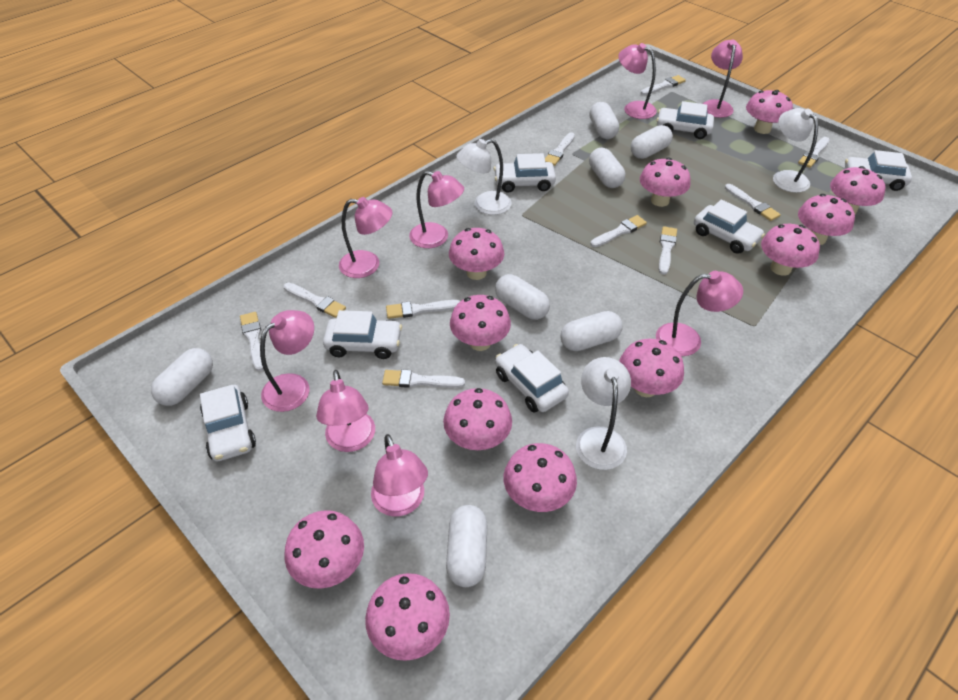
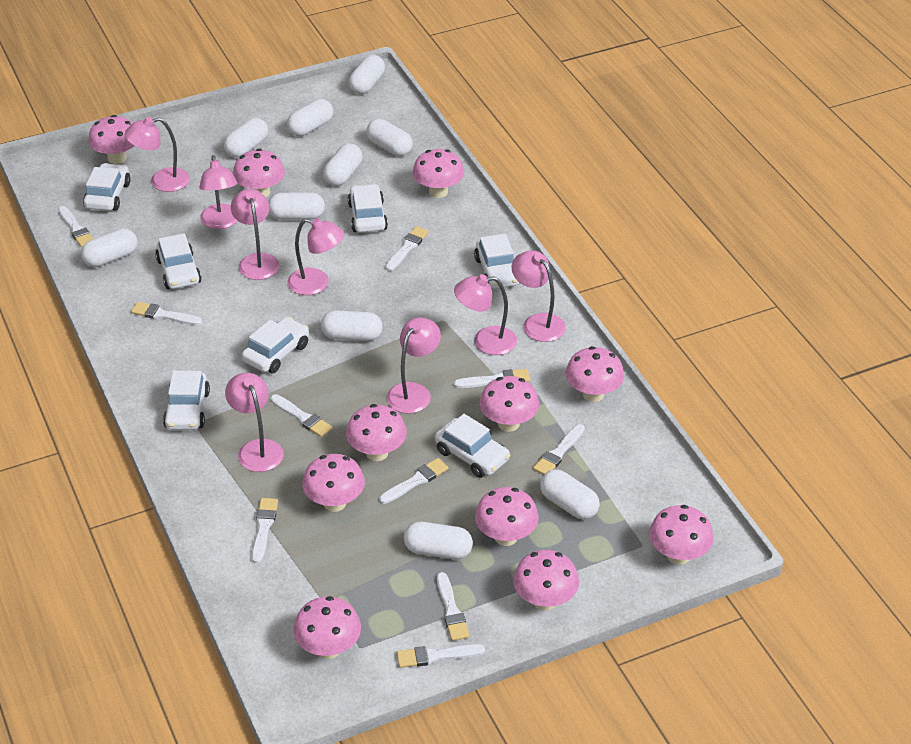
pink mushroom: 12 -> 11
white capsule: 7 -> 10
white lamp: 3 -> 0

